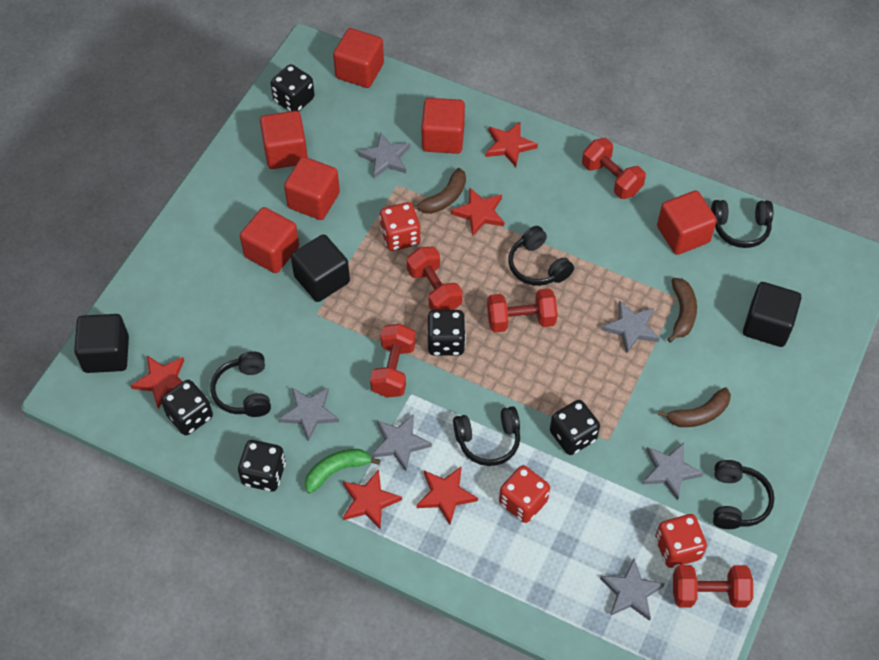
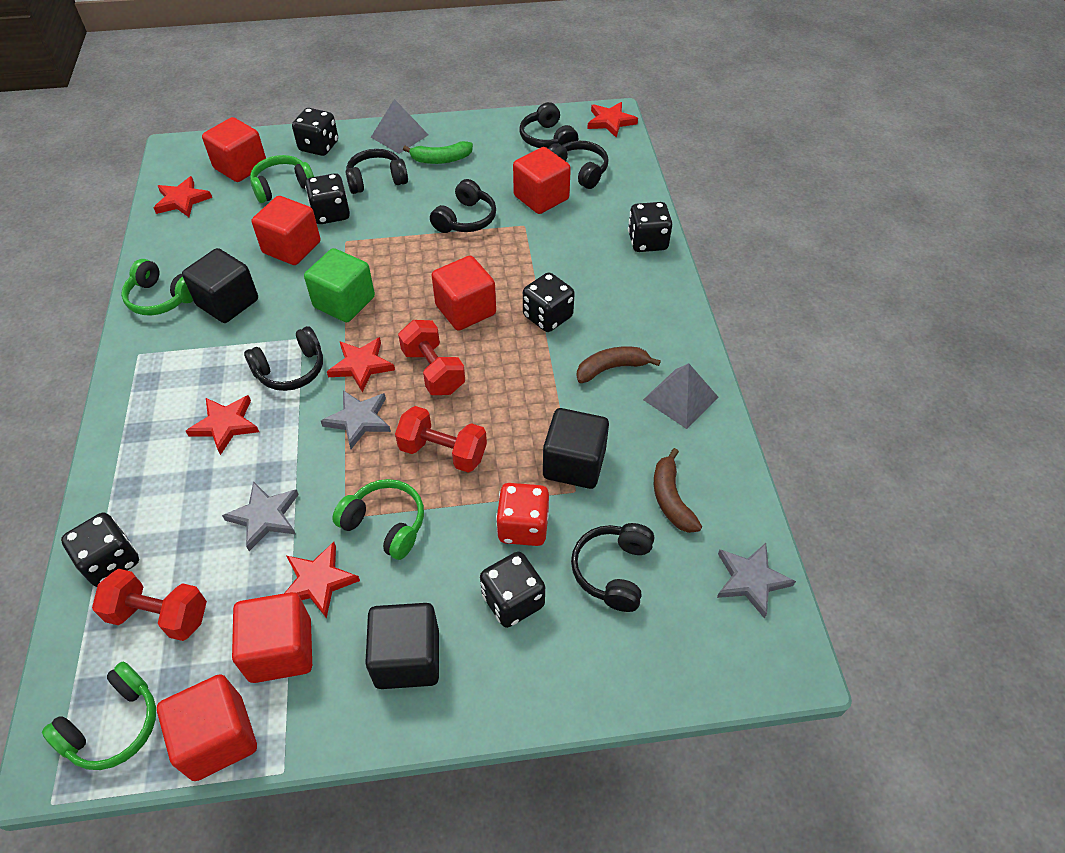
black dice: 5 -> 6
black headphones: 5 -> 6
brown banana: 3 -> 2
green cube: 0 -> 1
green headphones: 0 -> 4
grey pyramid: 0 -> 2
grey star: 6 -> 3
red dice: 3 -> 1
red dumbbell: 5 -> 3

